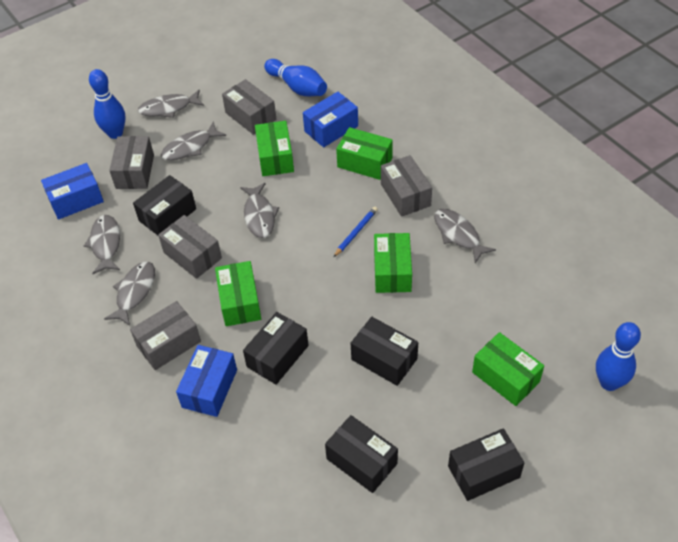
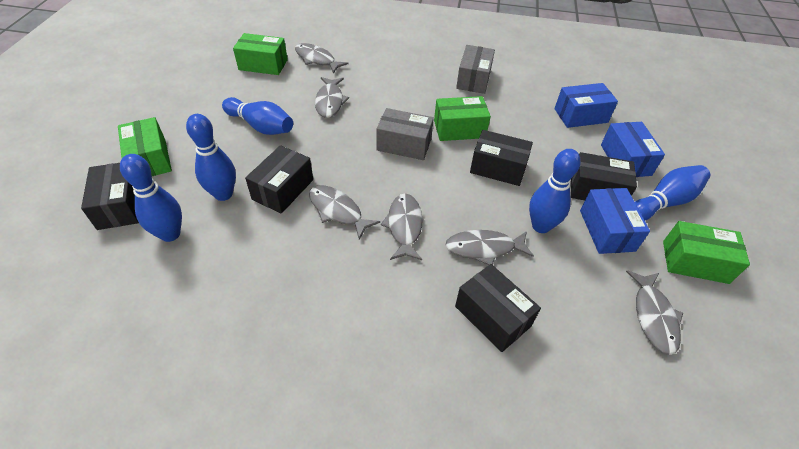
blue bowling pin: 3 -> 5
blue pencil: 1 -> 0
green box: 5 -> 4
grey box: 5 -> 2

